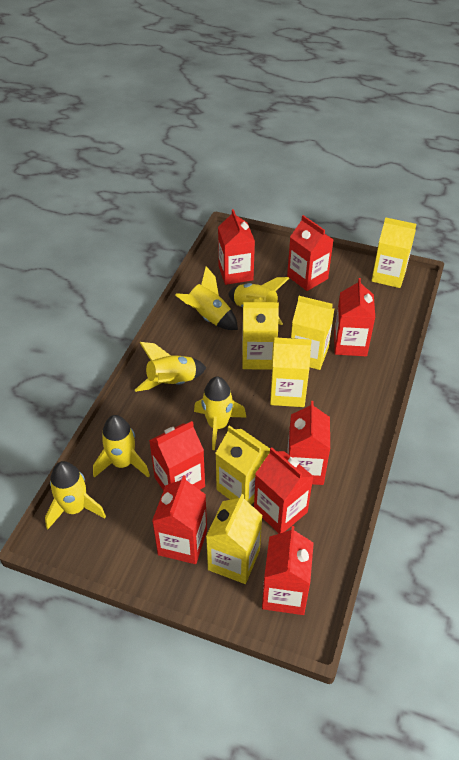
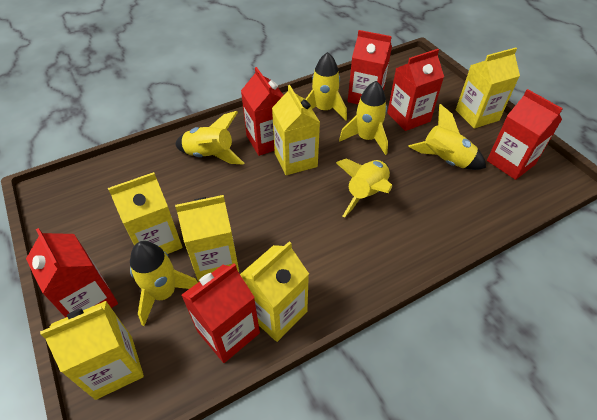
red carton: 8 -> 6

